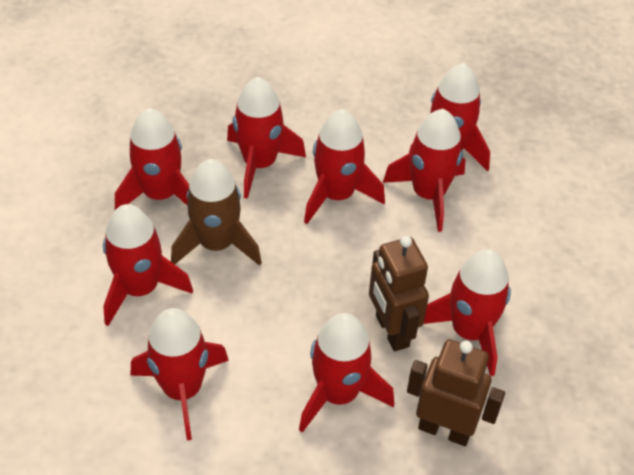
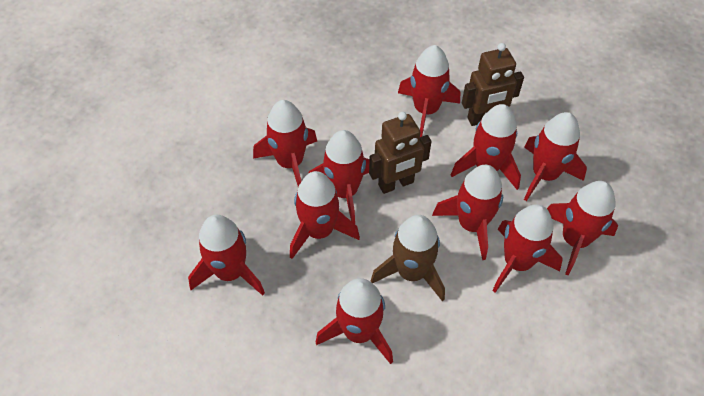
red rocket: 9 -> 11

